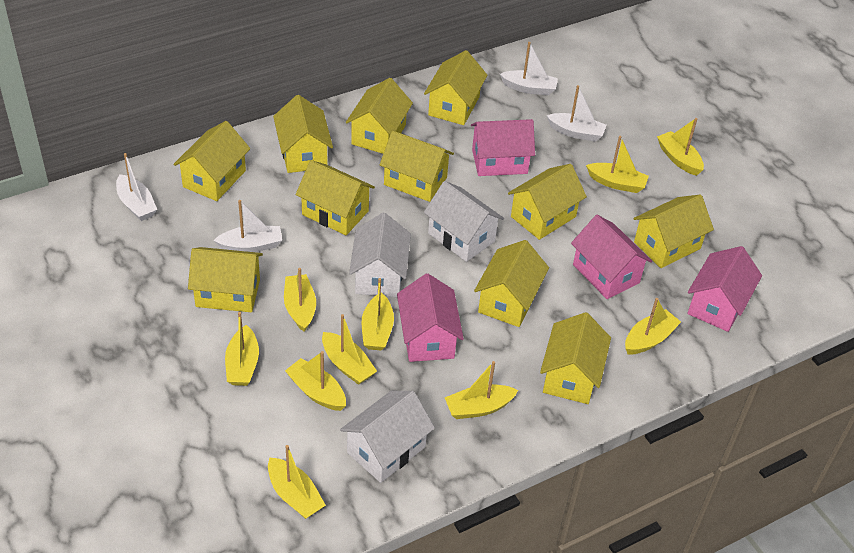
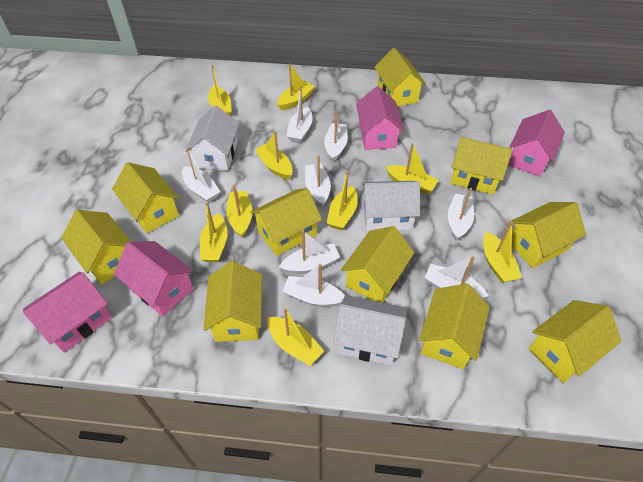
white boat: 4 -> 8
yellow boat: 10 -> 9
yellow house: 11 -> 10

